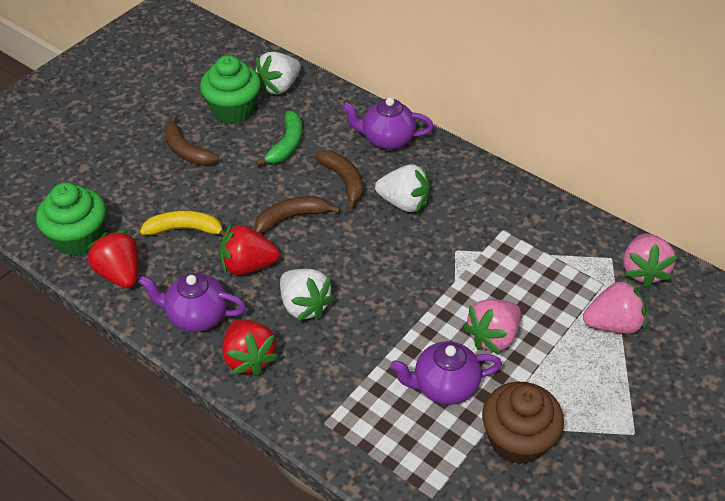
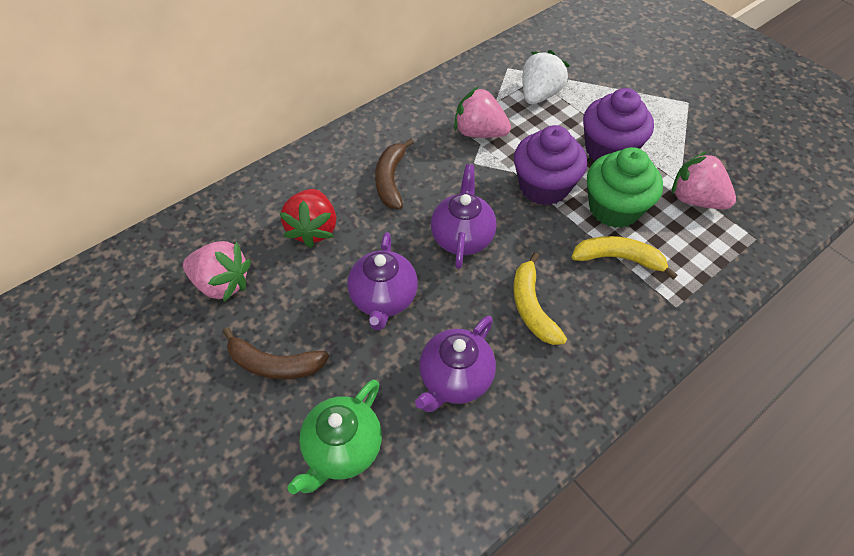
brown banana: 3 -> 2
brown cupcake: 1 -> 0
green banana: 1 -> 0
green cupcake: 2 -> 1
green teapot: 0 -> 1
purple cupcake: 0 -> 2
red strawberry: 3 -> 1
white strawberry: 3 -> 1
yellow banana: 1 -> 2

